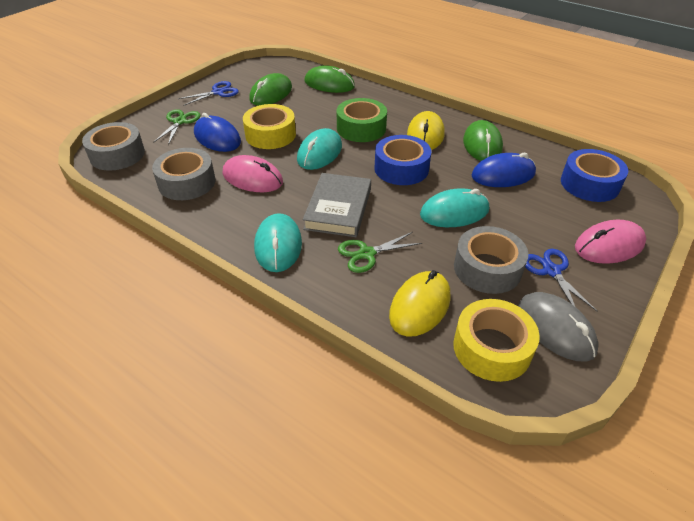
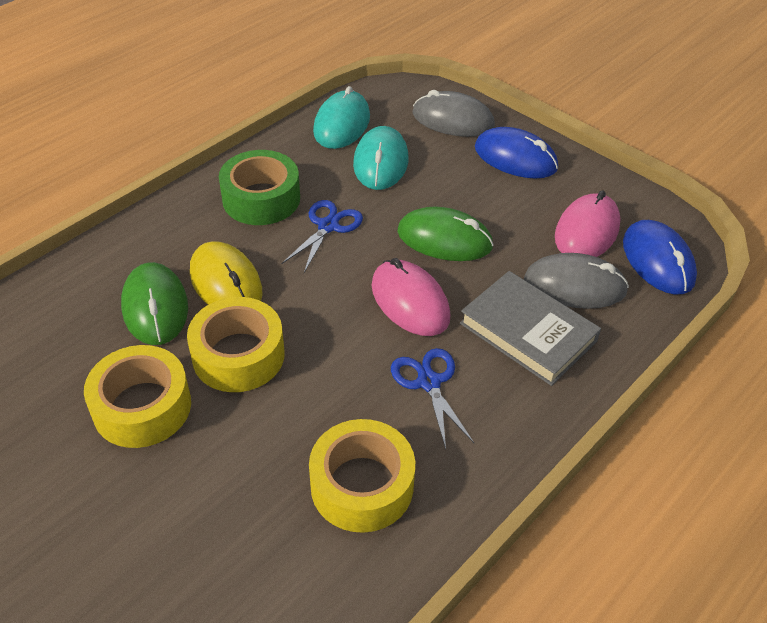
blue tape: 2 -> 0
green mouse: 3 -> 2
green scissors: 2 -> 0
grey mouse: 1 -> 2
grey tape: 3 -> 0
turquoise mouse: 3 -> 2
yellow mouse: 2 -> 1
yellow tape: 2 -> 3

